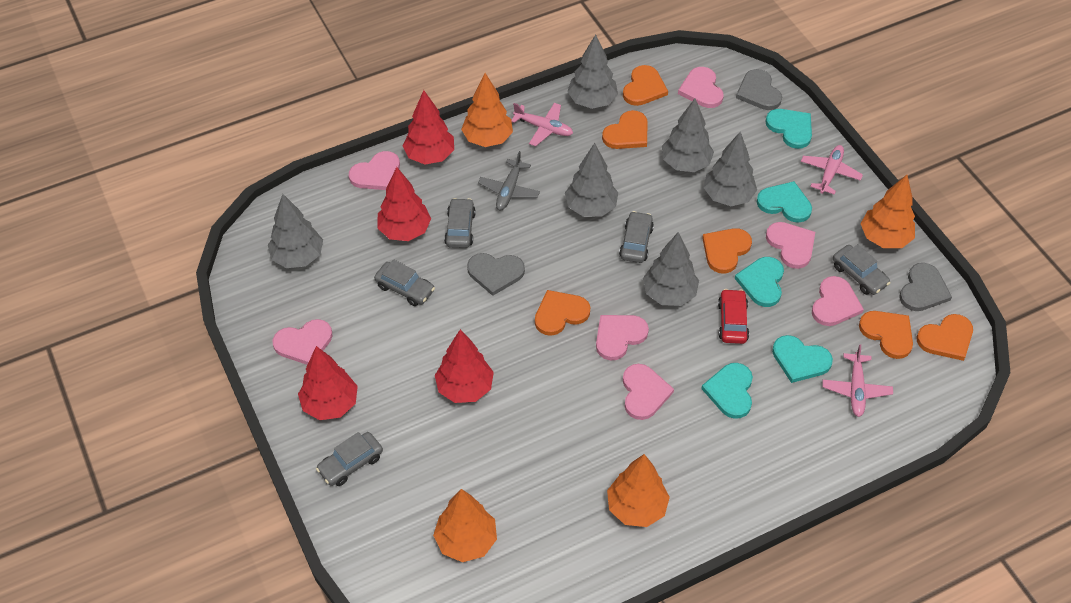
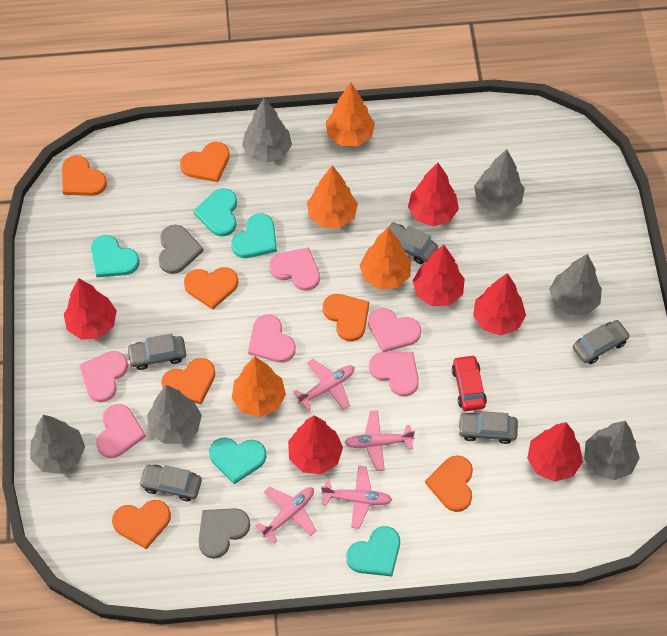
grey heart: 3 -> 2
grey plane: 1 -> 0
orange heart: 6 -> 7
pink heart: 7 -> 6
pink plane: 3 -> 4
red tree: 4 -> 6

